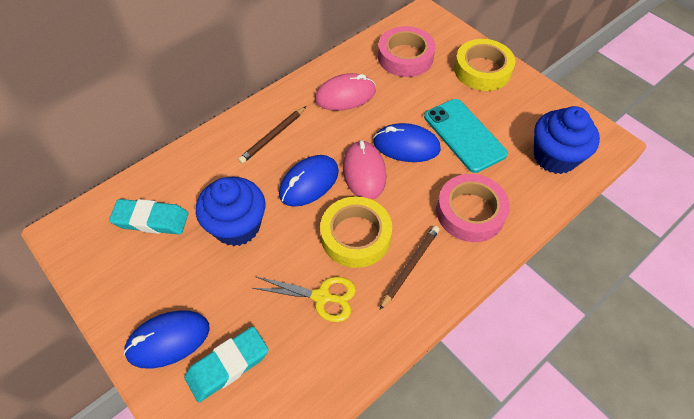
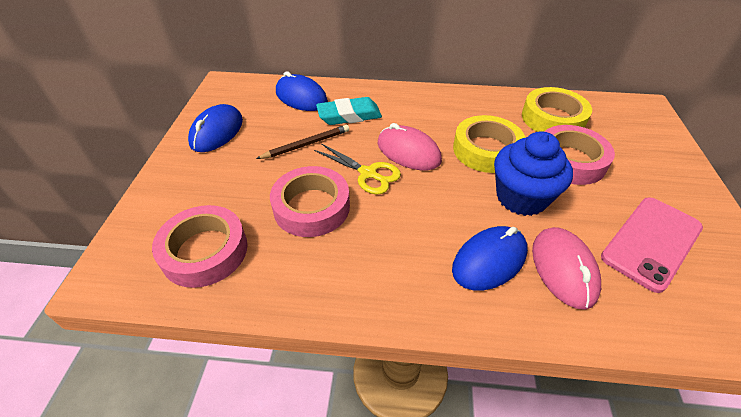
blue cupcake: 2 -> 1
brown pencil: 2 -> 1
pink phone: 0 -> 1
pink tape: 2 -> 3
turquoise eraser: 2 -> 1
turquoise phone: 1 -> 0

